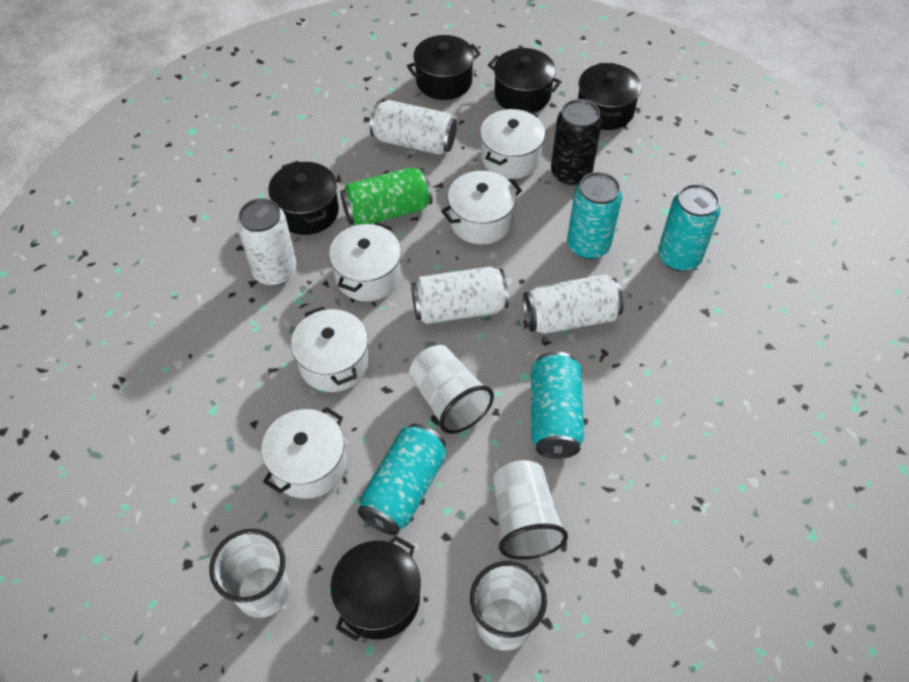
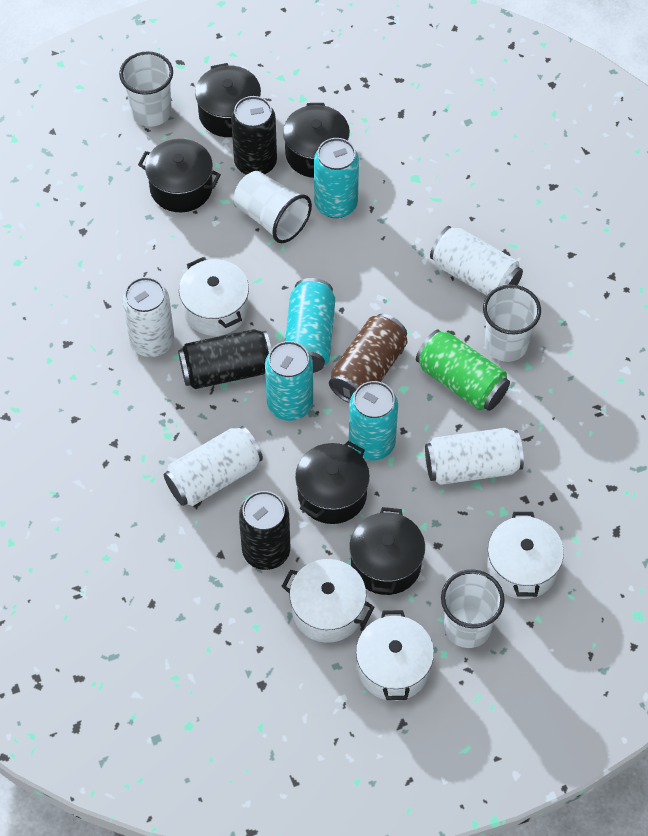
black can: 1 -> 3
brown can: 0 -> 1
white pot: 5 -> 4

